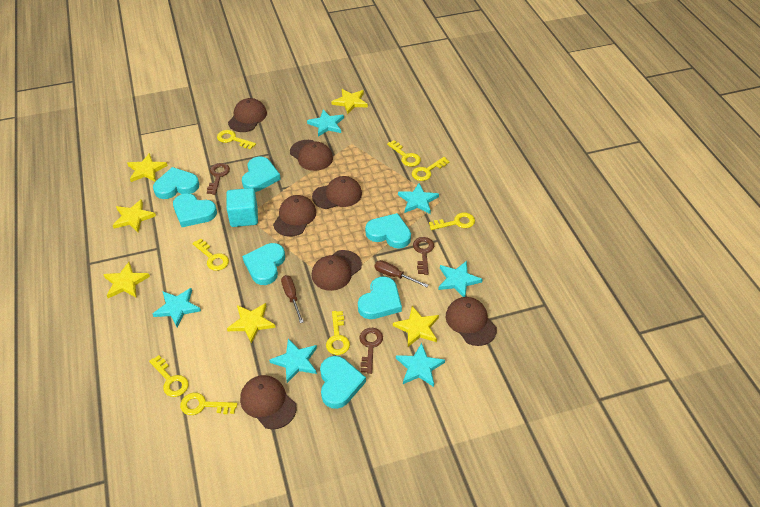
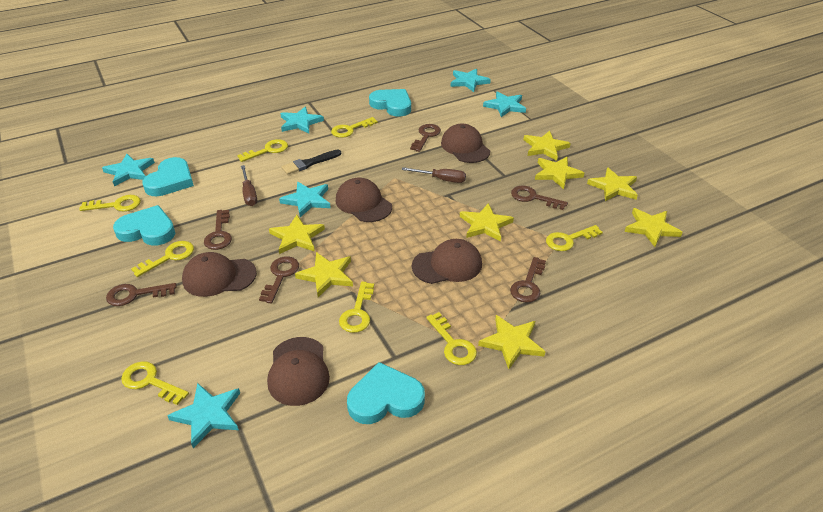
black brush: 0 -> 1
brown cap: 7 -> 5
brown key: 3 -> 6
turquoise cube: 1 -> 0
turquoise heart: 7 -> 4
yellow star: 6 -> 8

